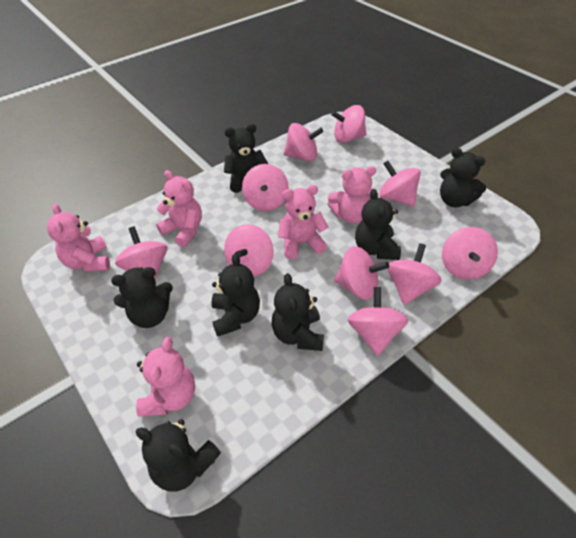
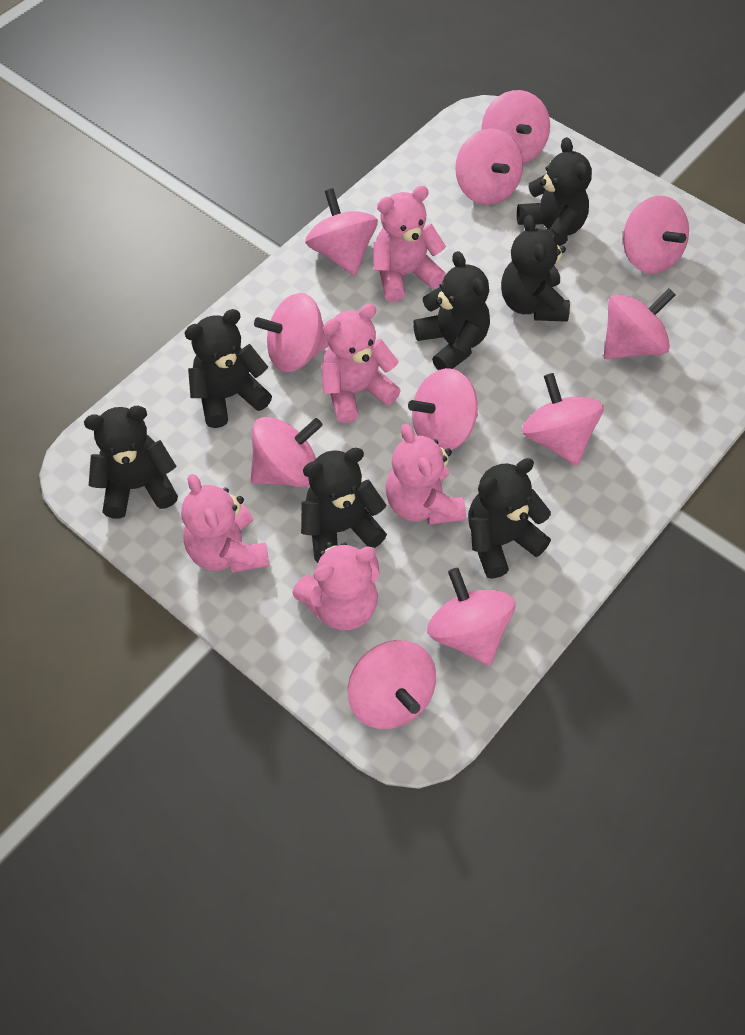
pink spinning top: 10 -> 11

